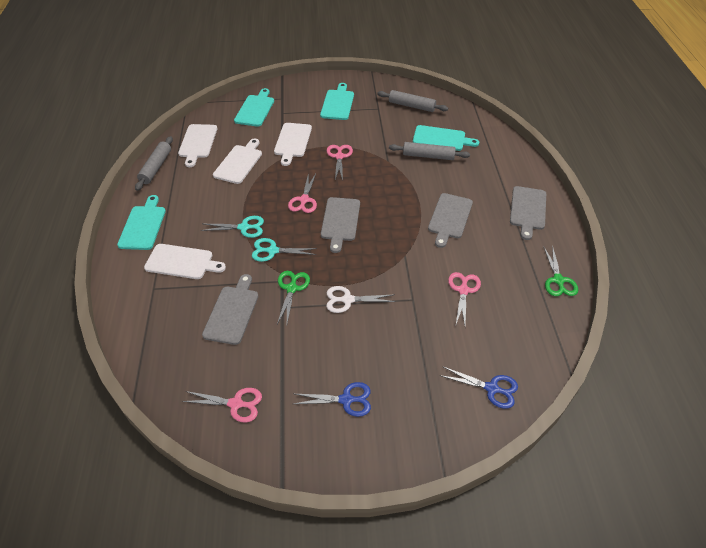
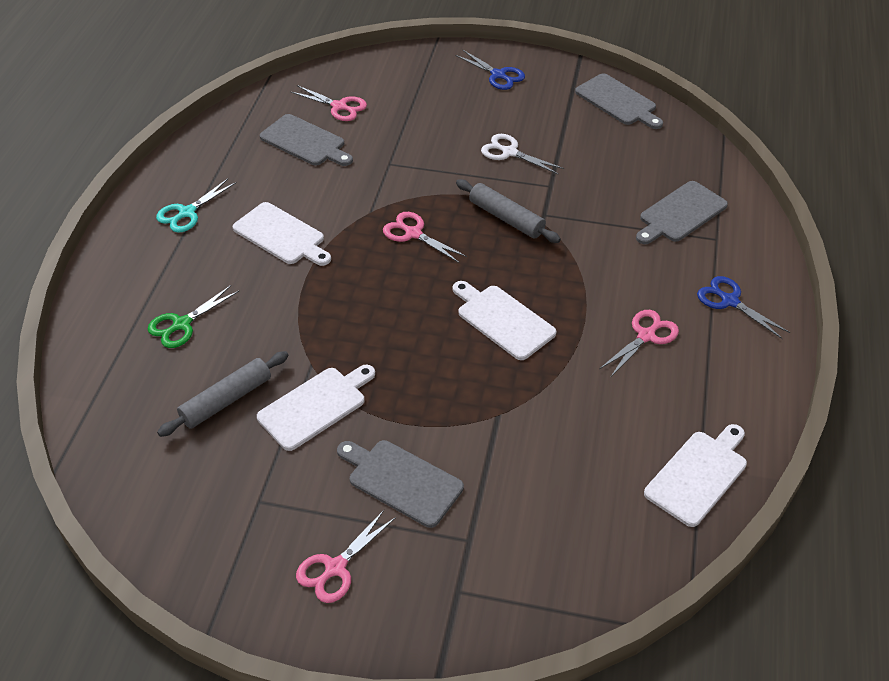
green scissors: 2 -> 1
grey rolling pin: 3 -> 2
turquoise cutting board: 4 -> 0
turquoise scissors: 2 -> 1

